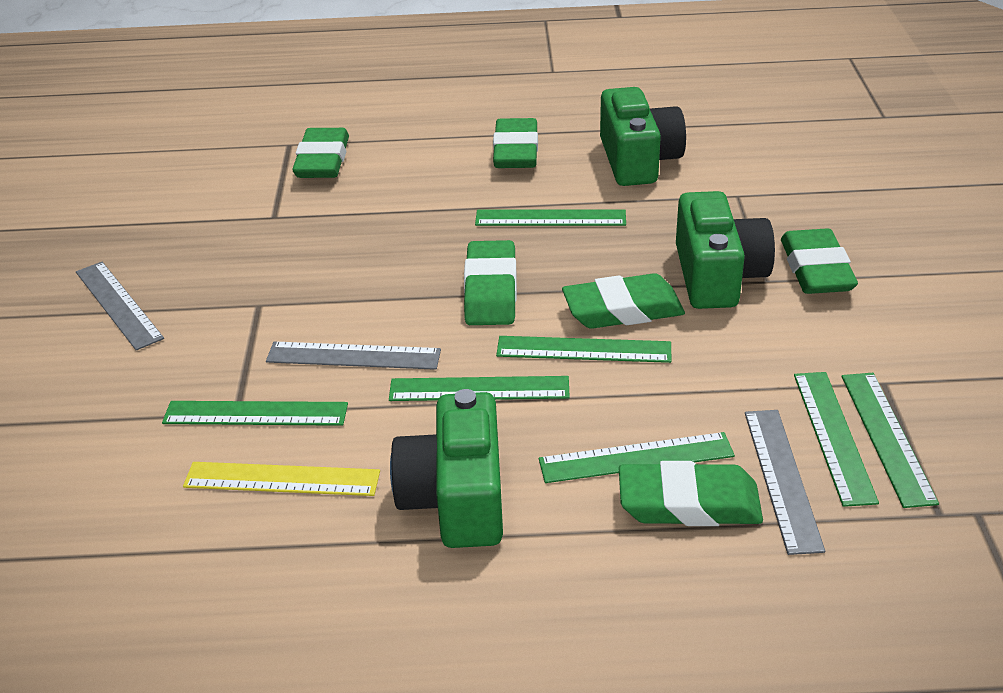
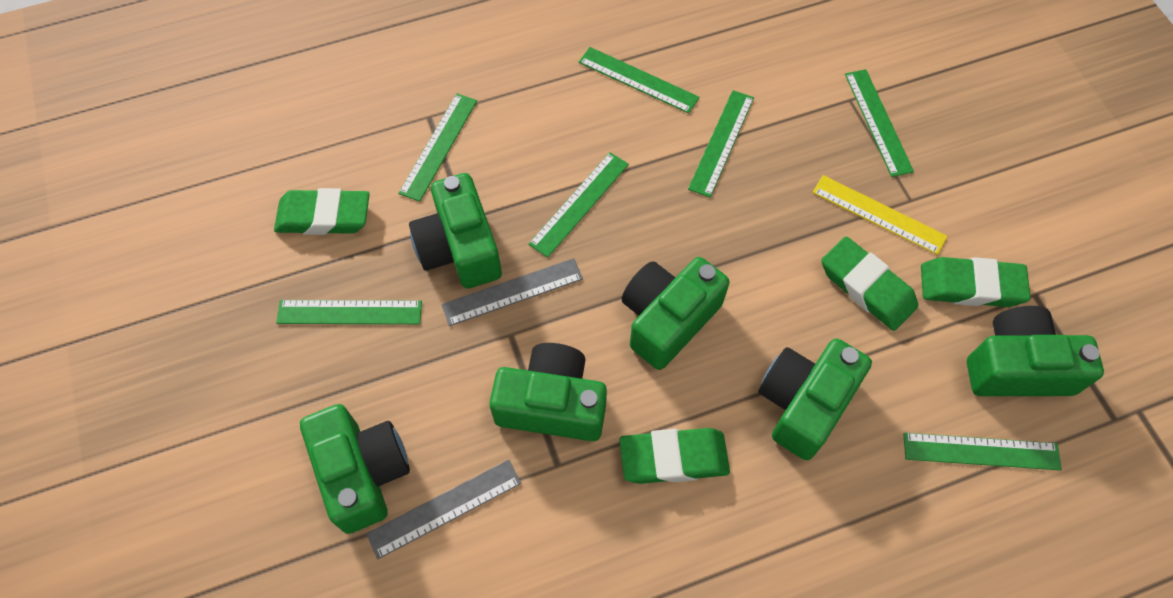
green camera: 3 -> 6
green eraser: 6 -> 4
grey ruler: 3 -> 2

